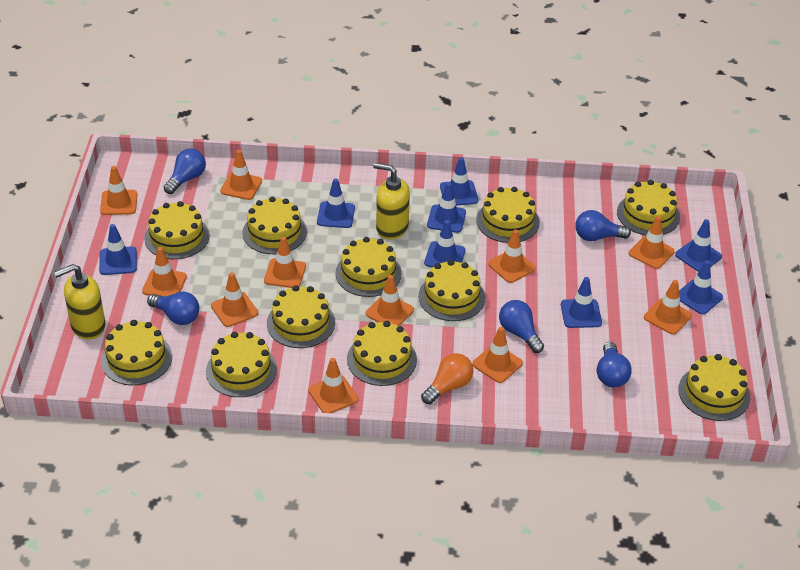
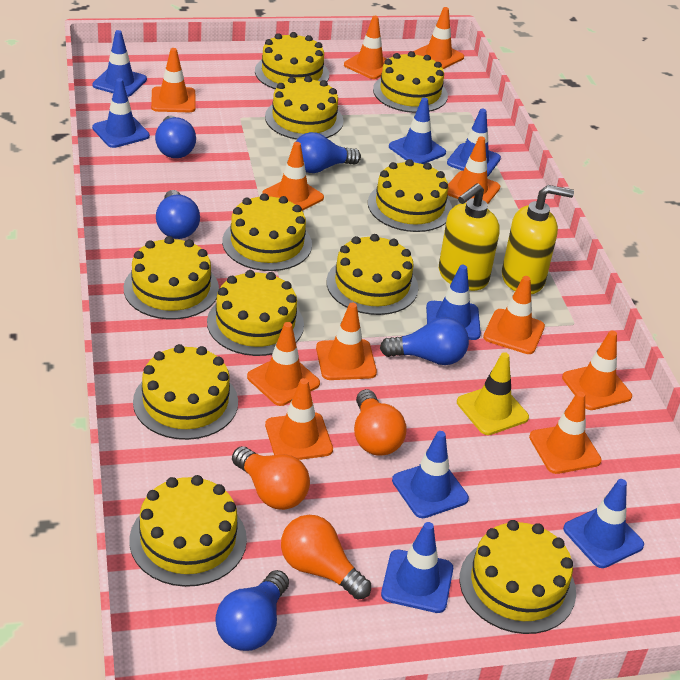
orange light bulb: 1 -> 3
yellow traffic cone: 0 -> 1

